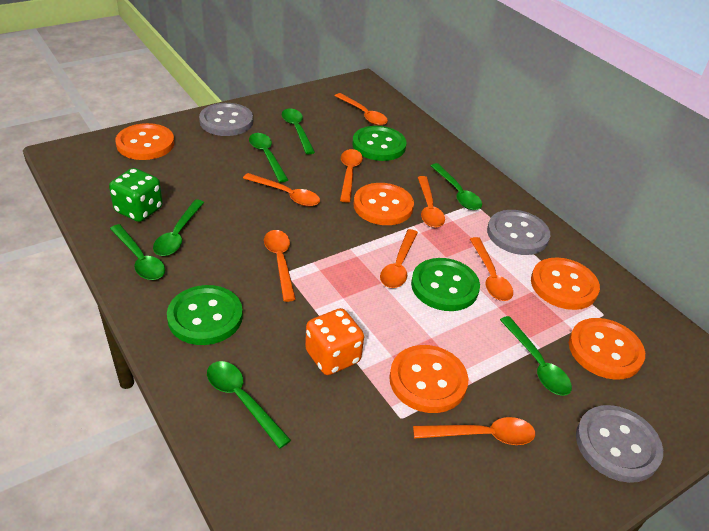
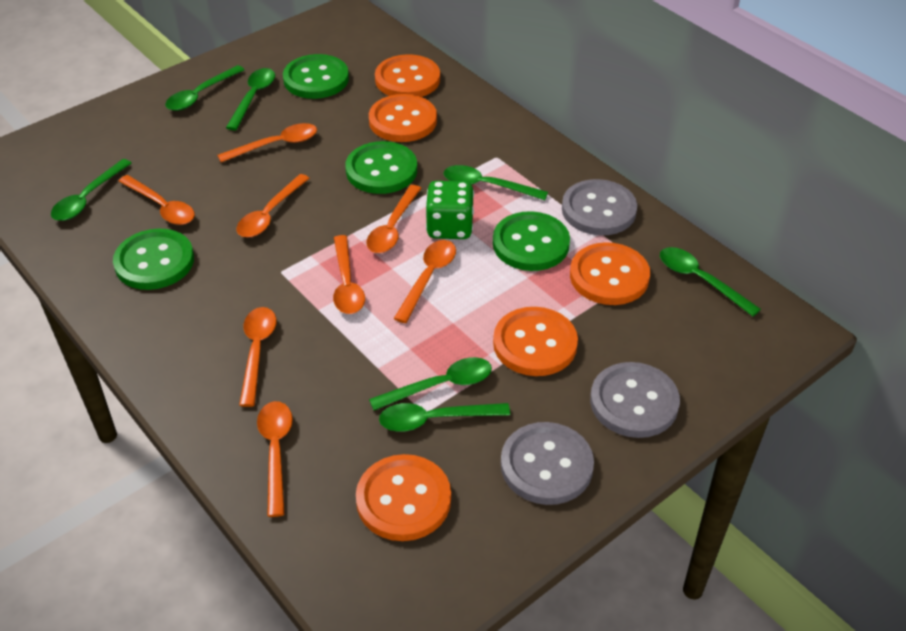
green button: 3 -> 4
orange dice: 1 -> 0

